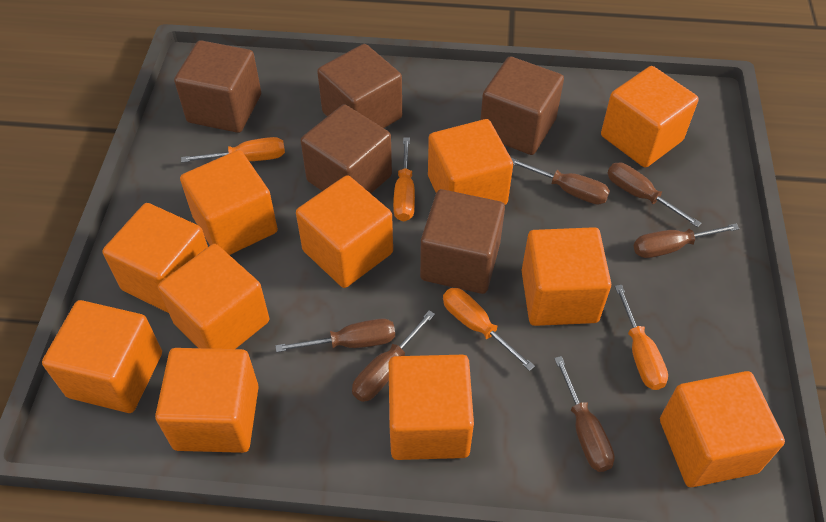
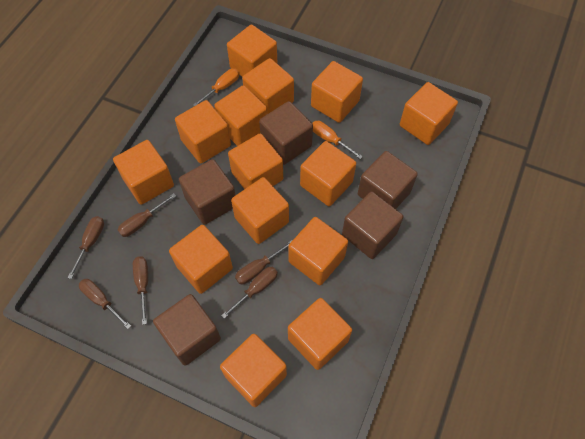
orange cube: 11 -> 14
orange screwdriver: 4 -> 2

